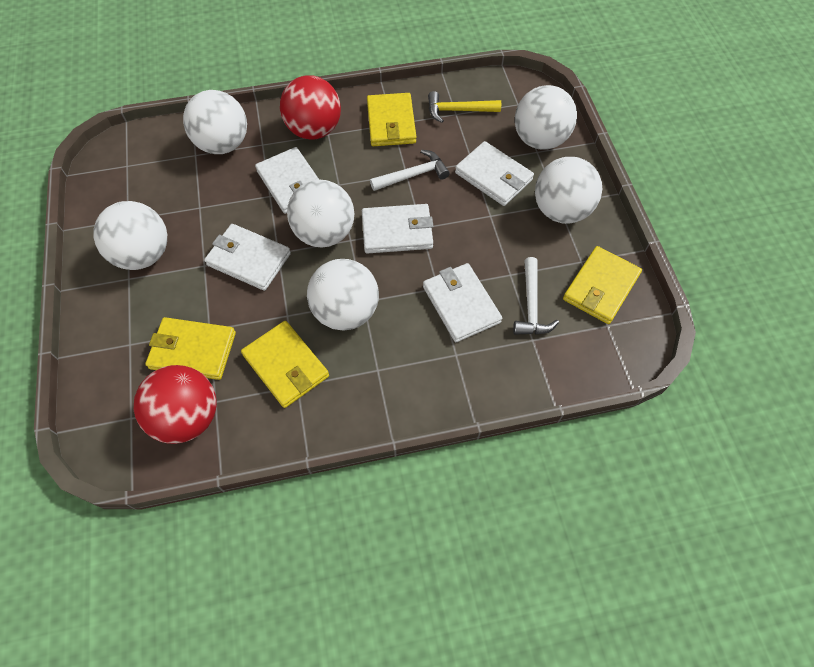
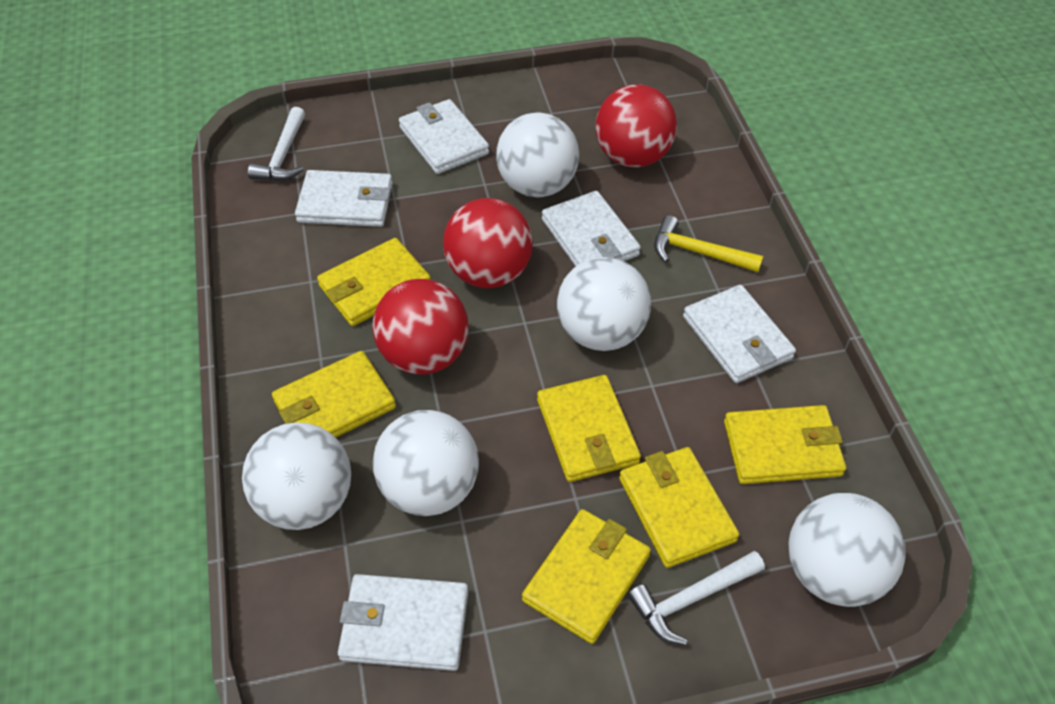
red ball: 2 -> 3
white ball: 6 -> 5
yellow wallet: 4 -> 6

